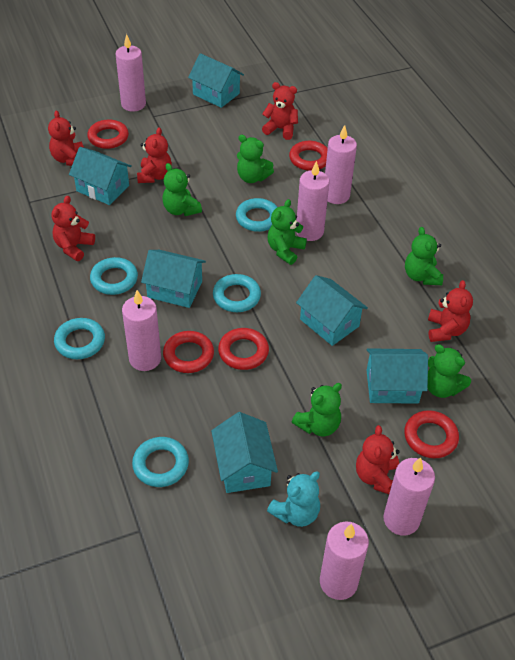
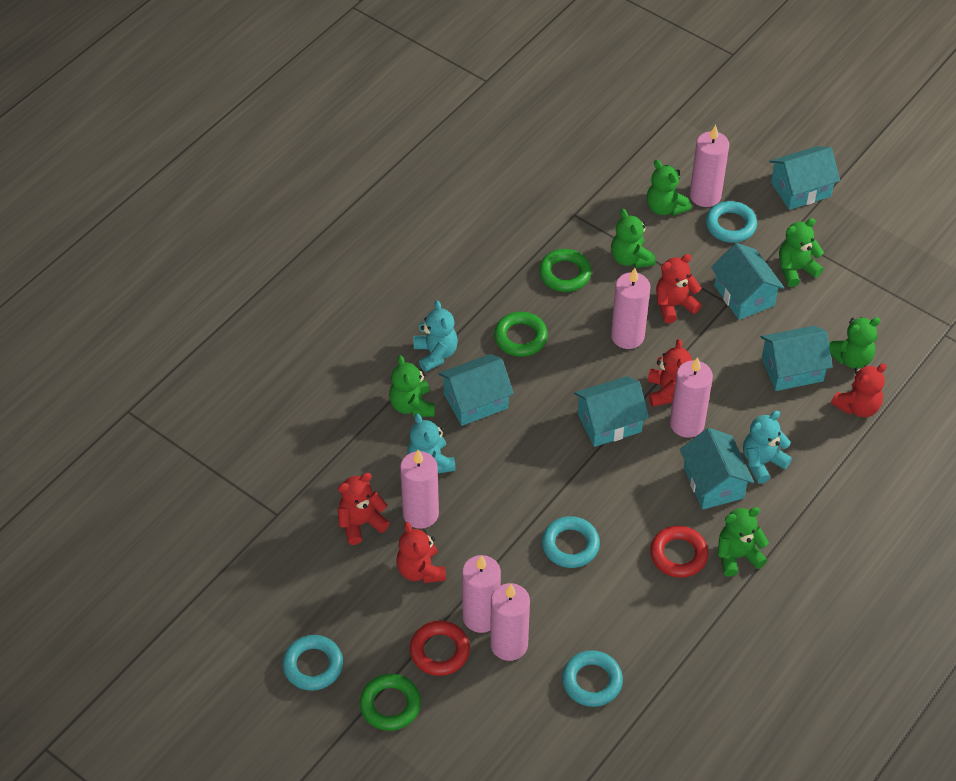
green ring: 0 -> 3
red ring: 5 -> 2
red teddy bear: 6 -> 5
turquoise ring: 5 -> 4
turquoise teddy bear: 1 -> 3

